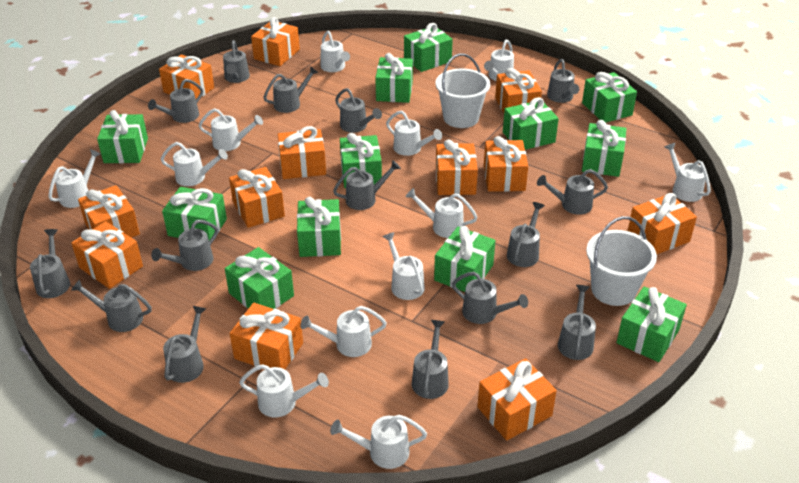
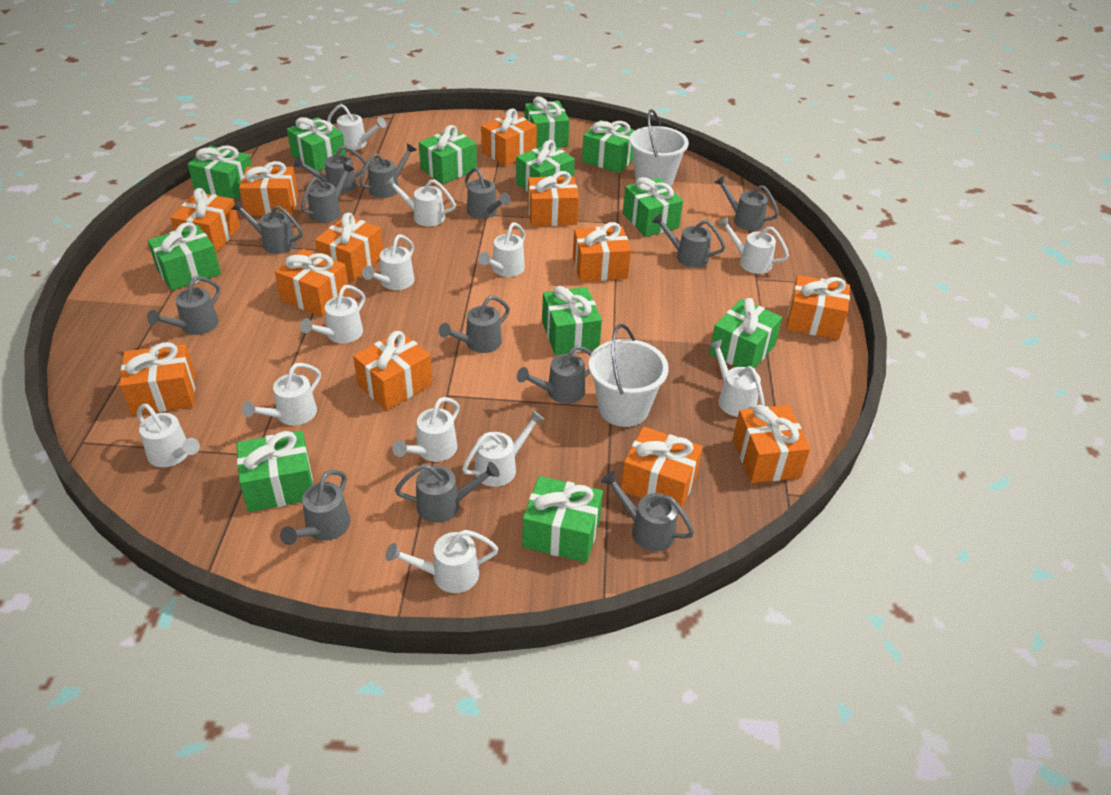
grey watering can: 15 -> 13

